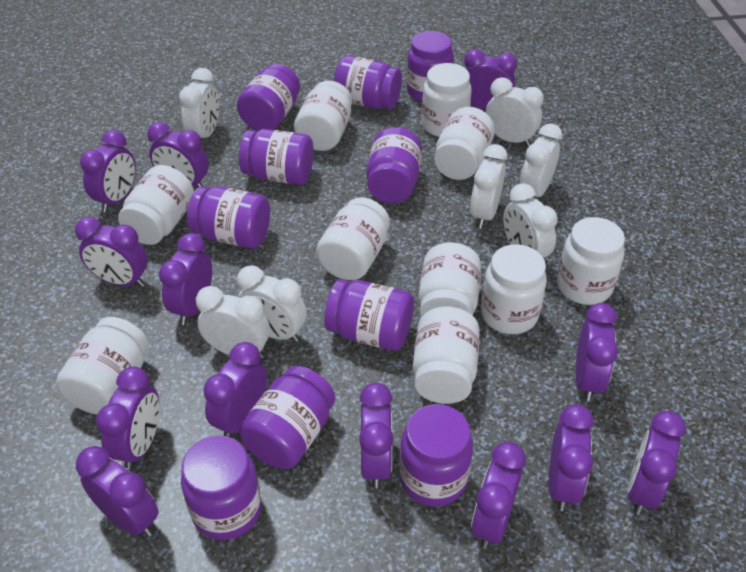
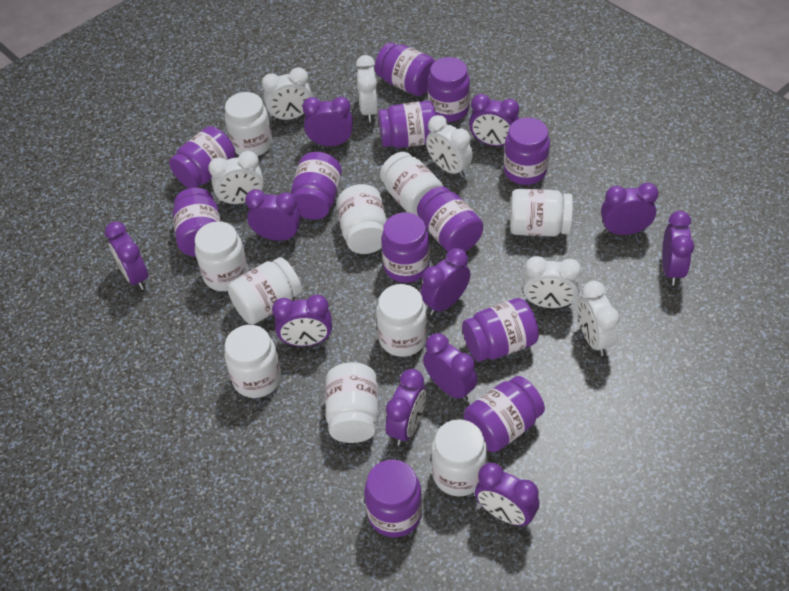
purple clock: 13 -> 11
purple jar: 10 -> 12
white clock: 7 -> 6

